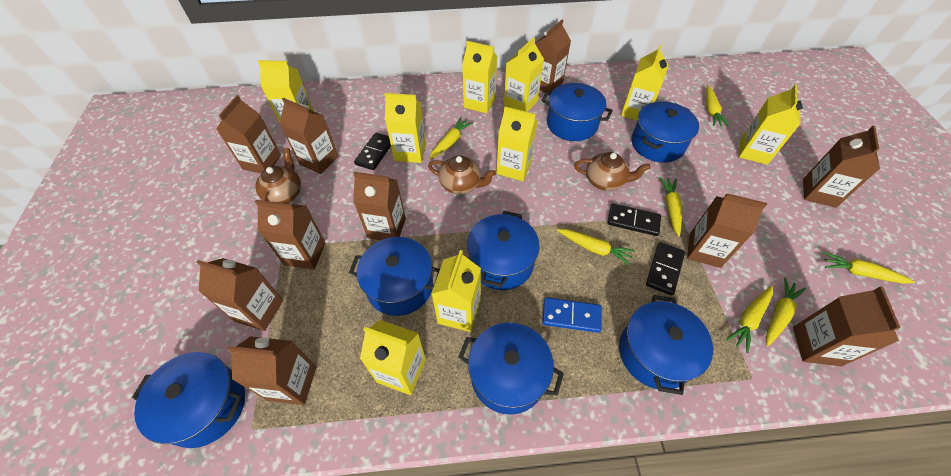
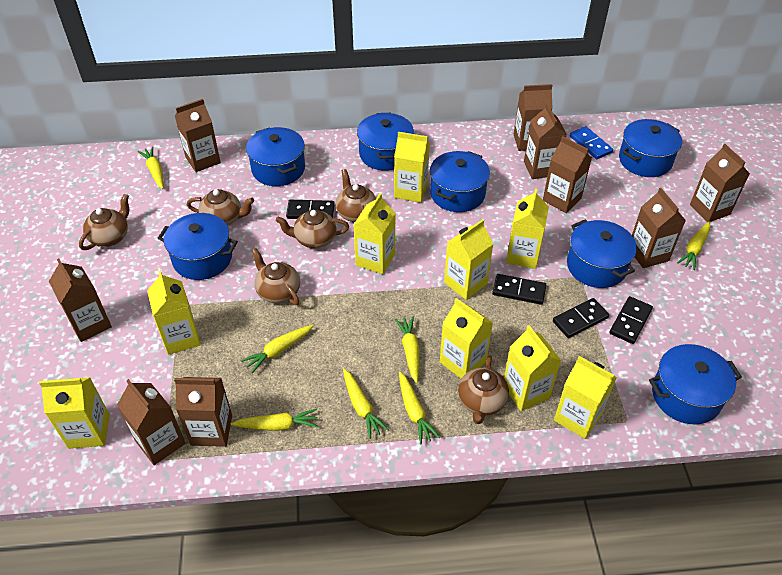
black domino: 3 -> 4
brown carton: 10 -> 9
brown teapot: 3 -> 6

